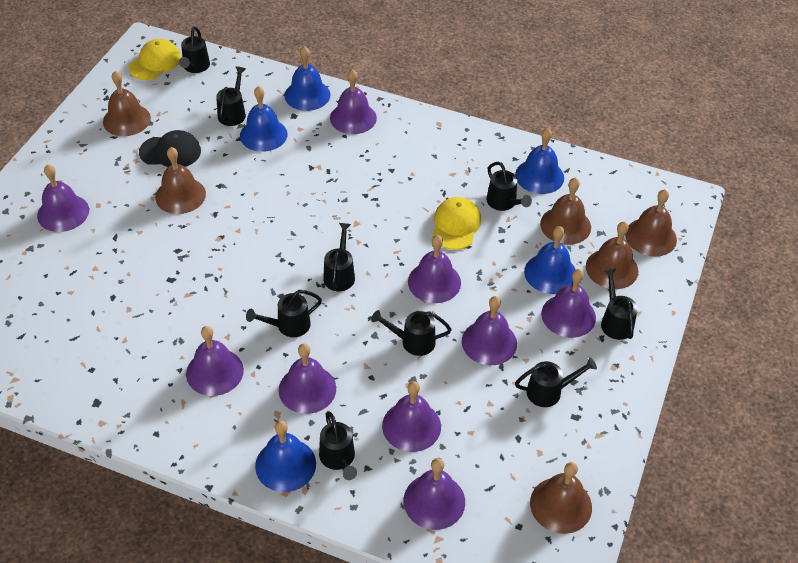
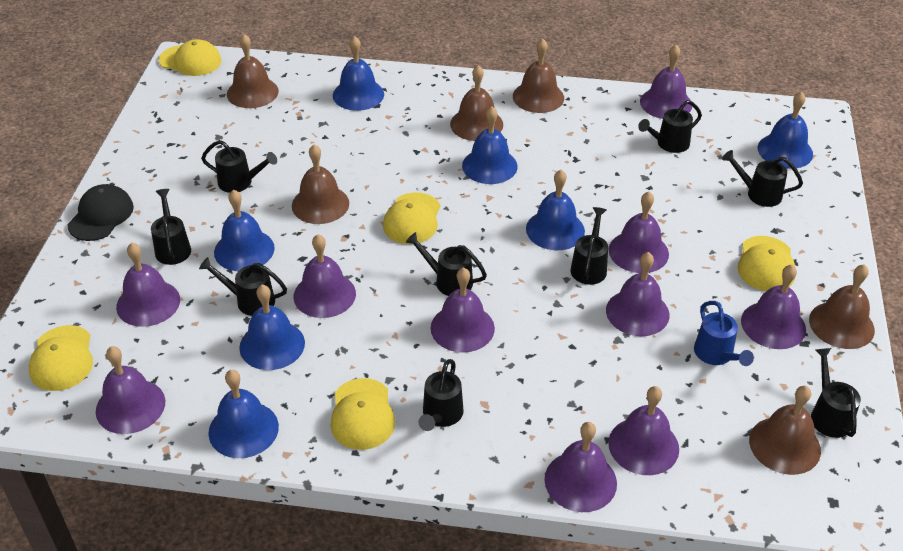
blue bell: 5 -> 7
blue watering can: 0 -> 1
purple bell: 9 -> 10
yellow cap: 2 -> 5

